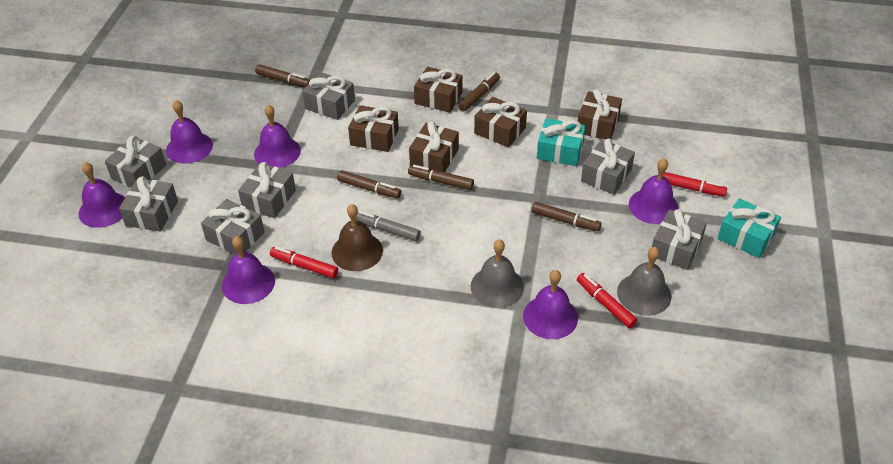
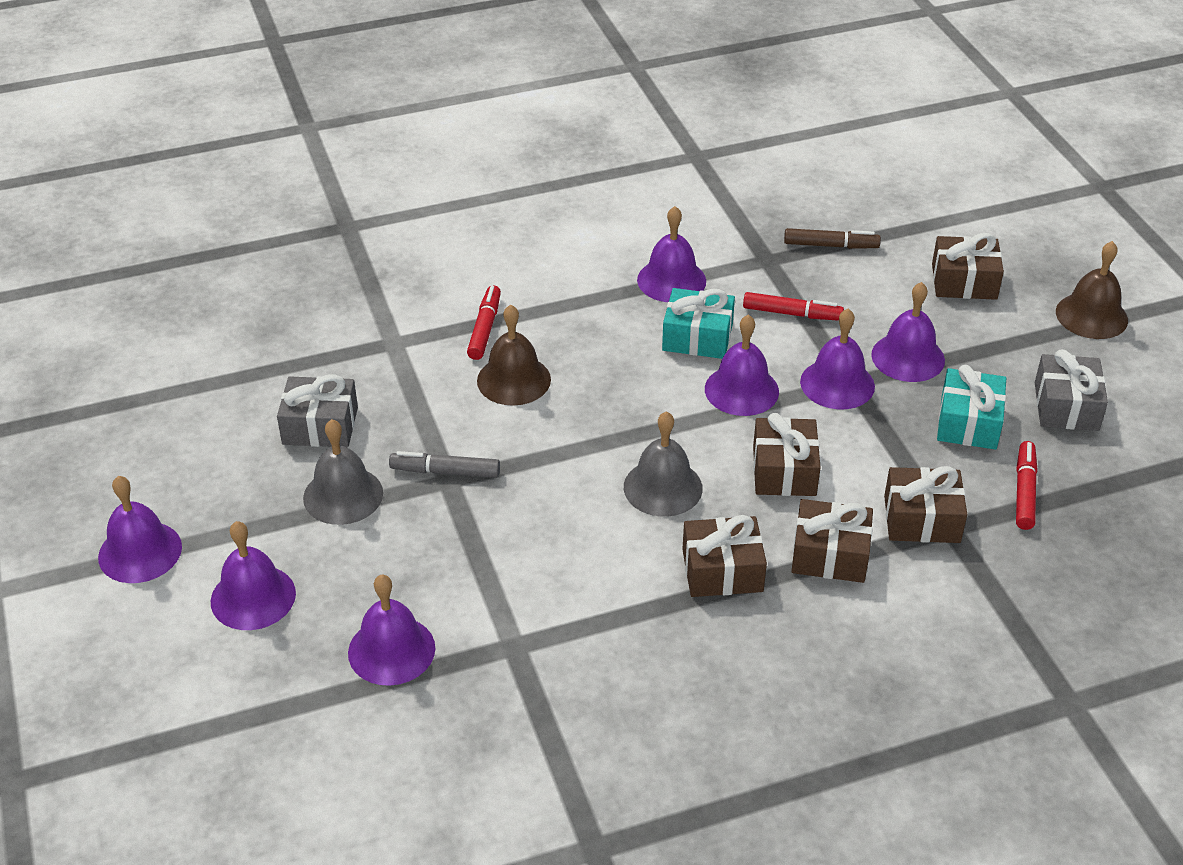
brown bell: 1 -> 2
brown marker: 5 -> 1
grey gift: 7 -> 2
purple bell: 6 -> 7

